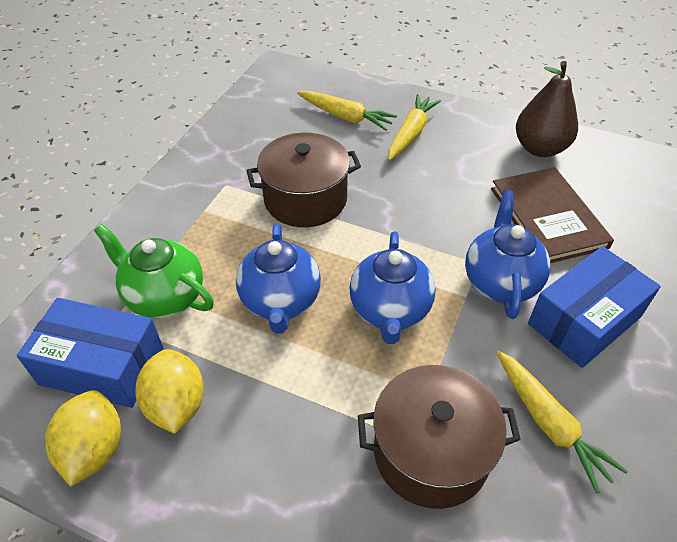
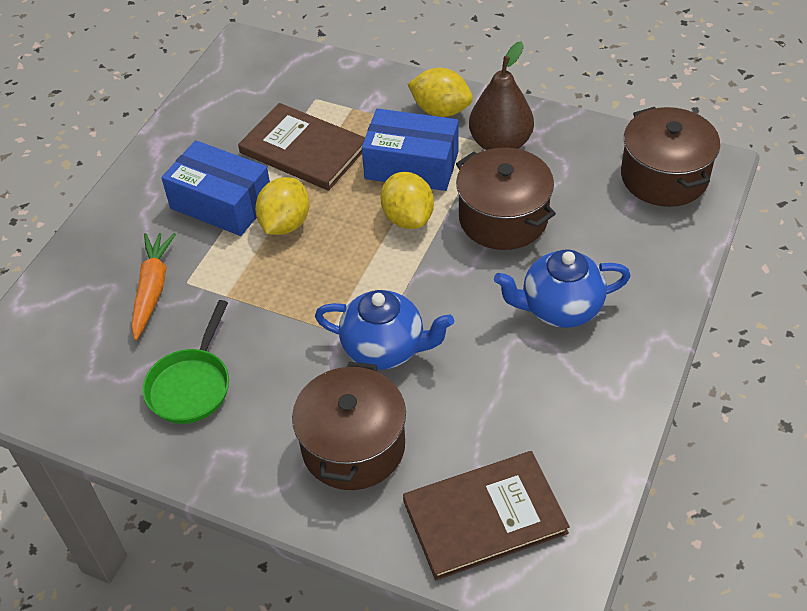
blue teapot: 3 -> 2
brown book: 1 -> 2
brown pot: 2 -> 3
green pan: 0 -> 1
green teapot: 1 -> 0
orange carrot: 0 -> 1
yellow carrot: 3 -> 0
yellow lemon: 2 -> 3

